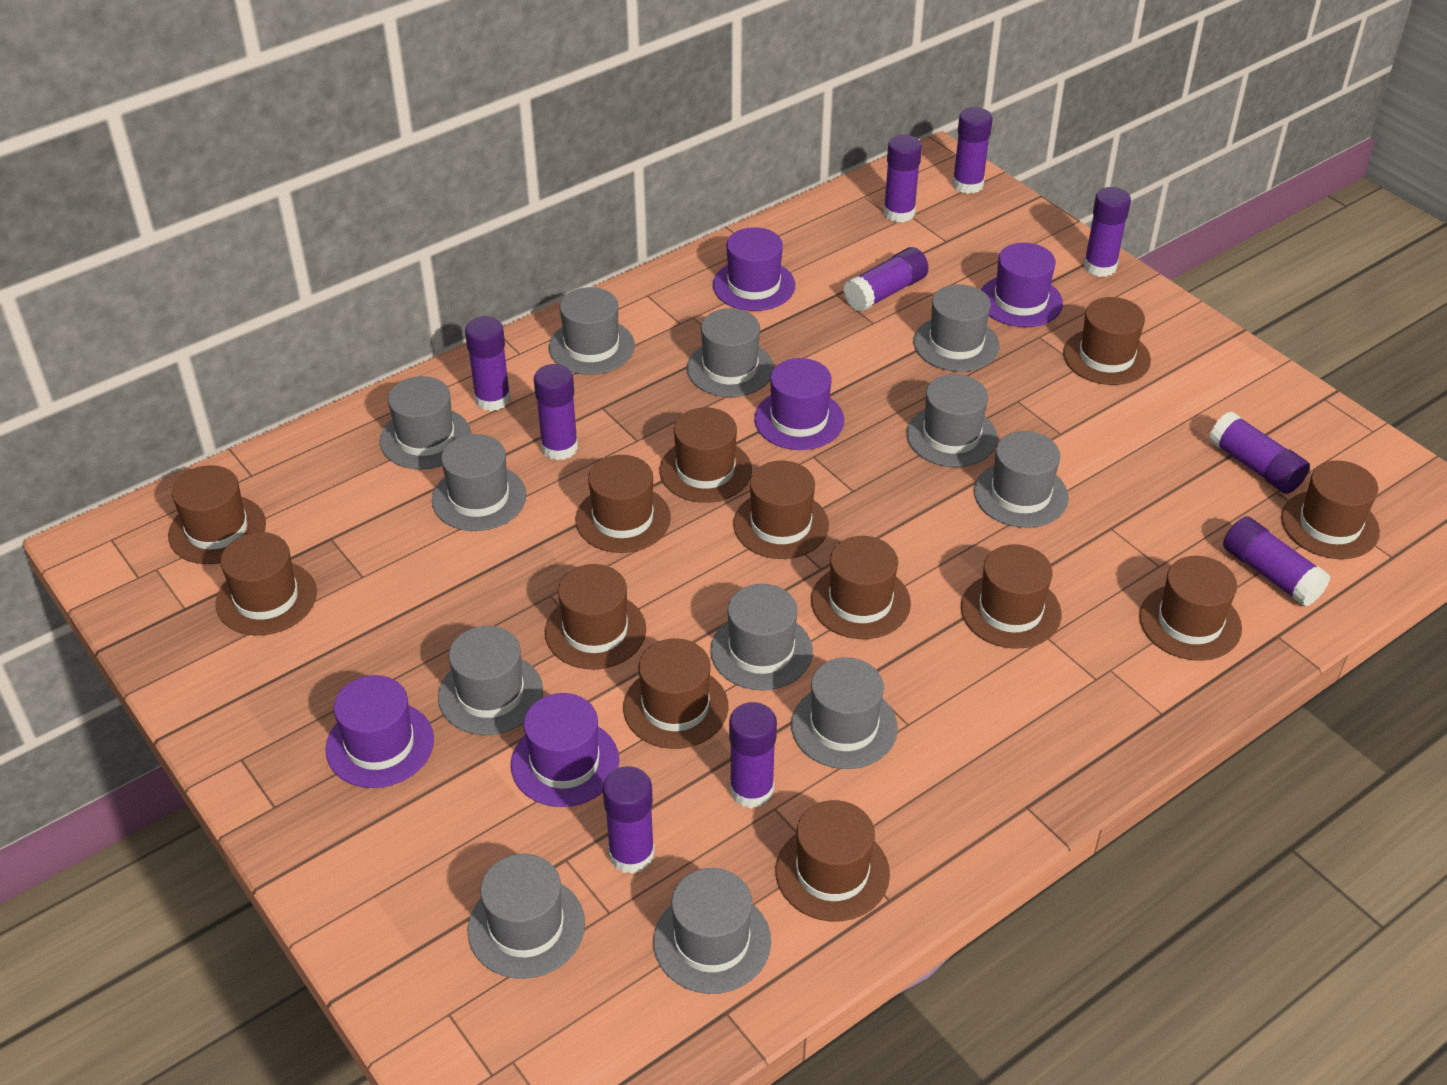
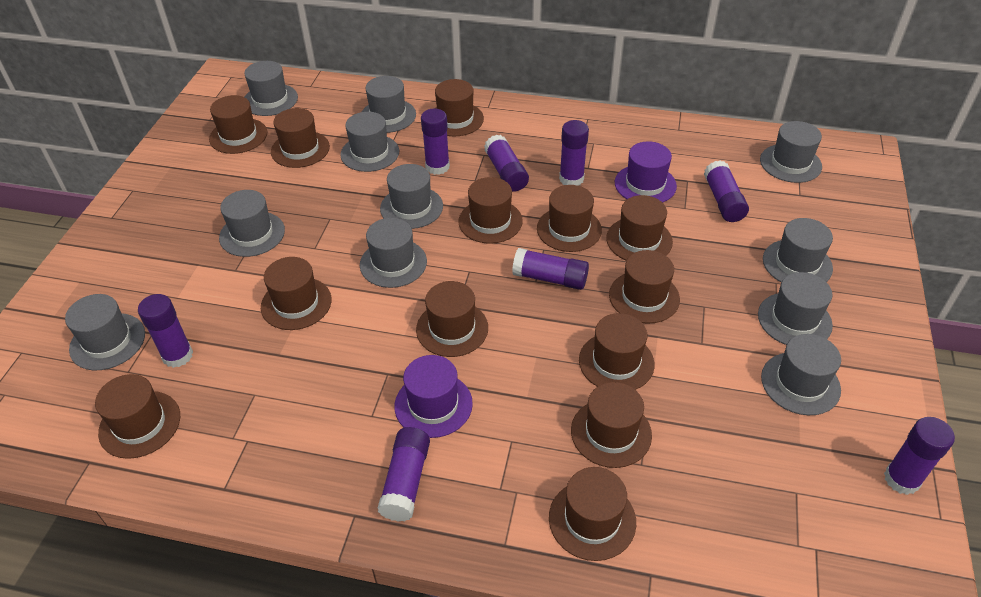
grey hat: 12 -> 11
purple glue stick: 10 -> 8
purple hat: 5 -> 2

